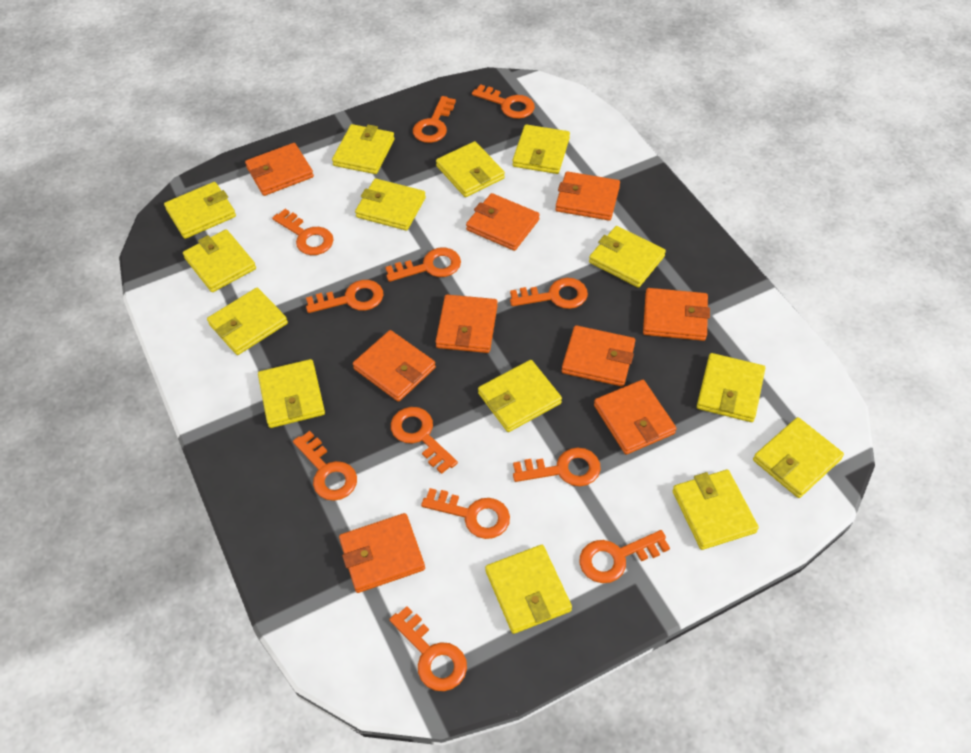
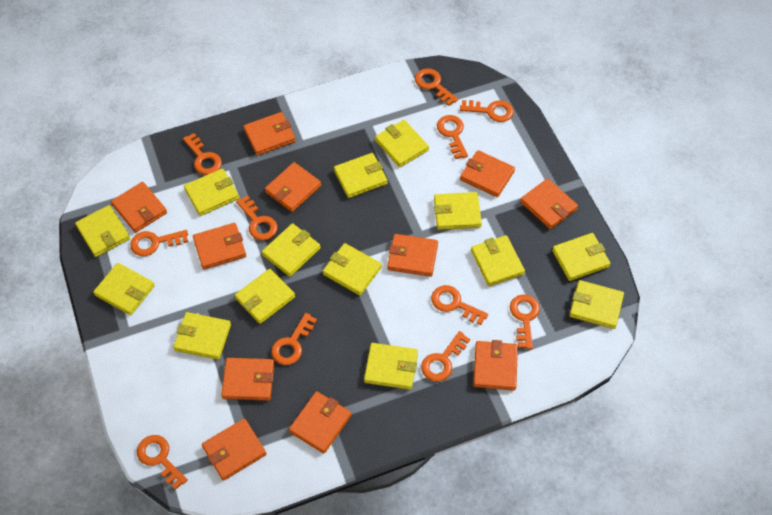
orange key: 12 -> 11
orange wallet: 9 -> 11

